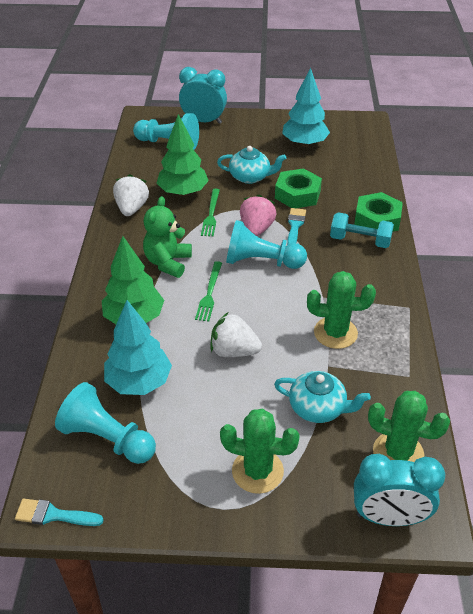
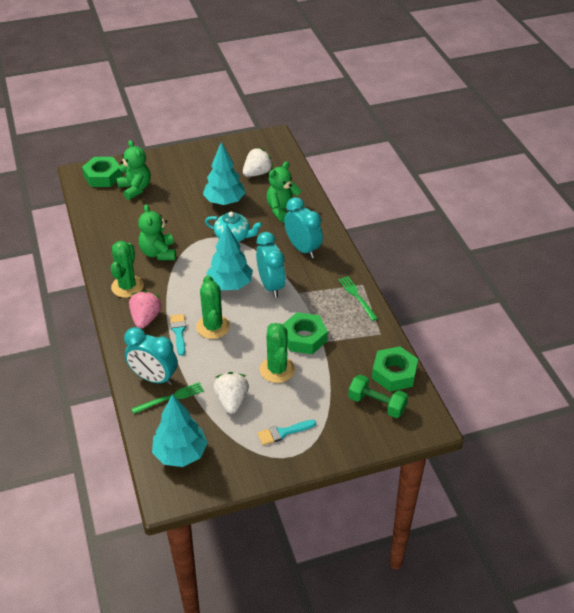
green dumbbell: 0 -> 1
green nut: 2 -> 3
green teddy bear: 1 -> 3
green tree: 2 -> 0
turquoise clock: 2 -> 3
turquoise dumbbell: 1 -> 0
turquoise pawn: 3 -> 0
turquoise teapot: 2 -> 1
turquoise tree: 2 -> 3

